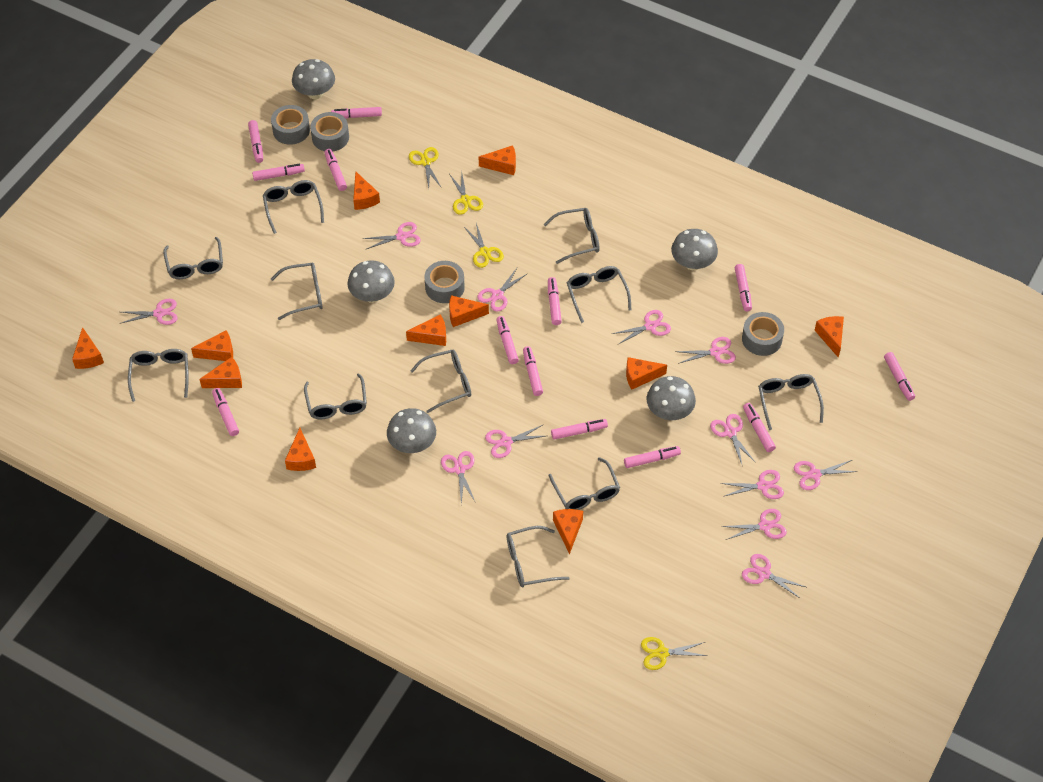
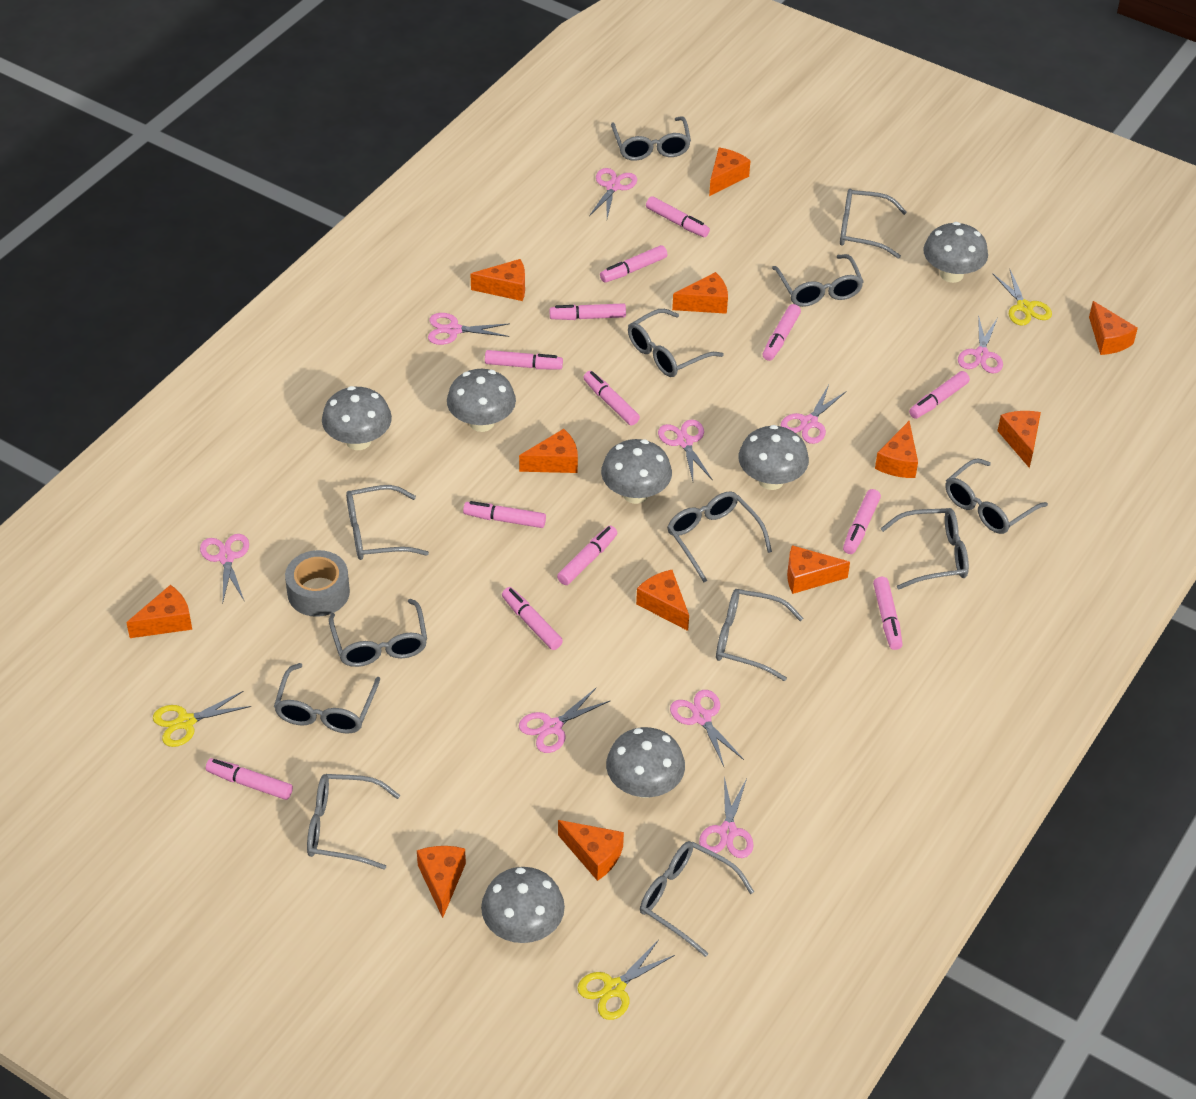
grey glasses: 11 -> 13
grey mushroom: 5 -> 7
grey tape: 4 -> 1
orange cheese: 11 -> 12
pink scissors: 12 -> 9
yellow scissors: 4 -> 3

